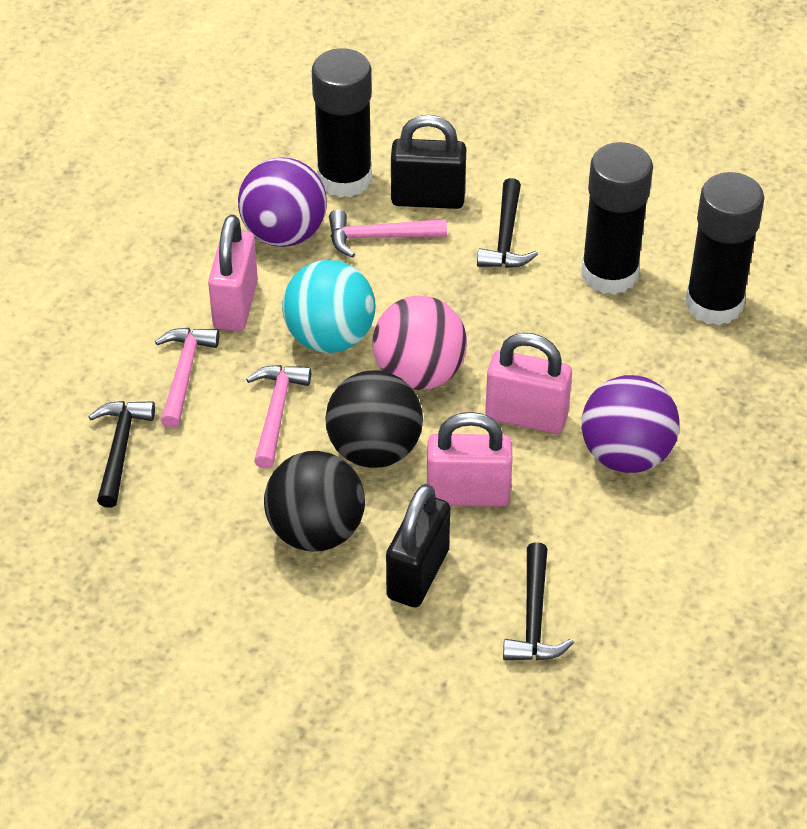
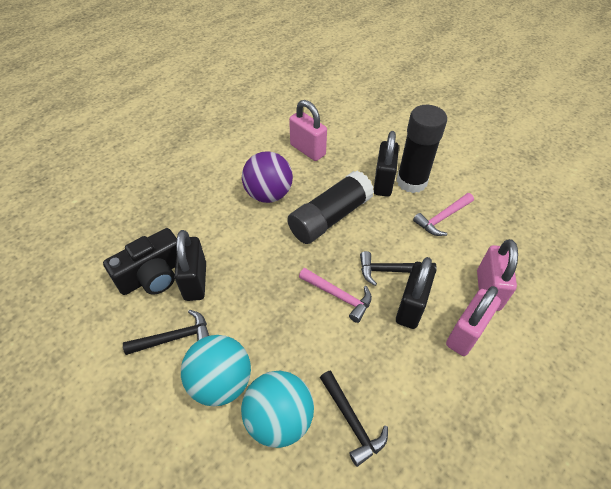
black ball: 2 -> 0
black camera: 0 -> 1
black glue stick: 3 -> 2
black padlock: 2 -> 3
pink ball: 1 -> 0
pink hammer: 3 -> 2
purple ball: 2 -> 1
turquoise ball: 1 -> 2

